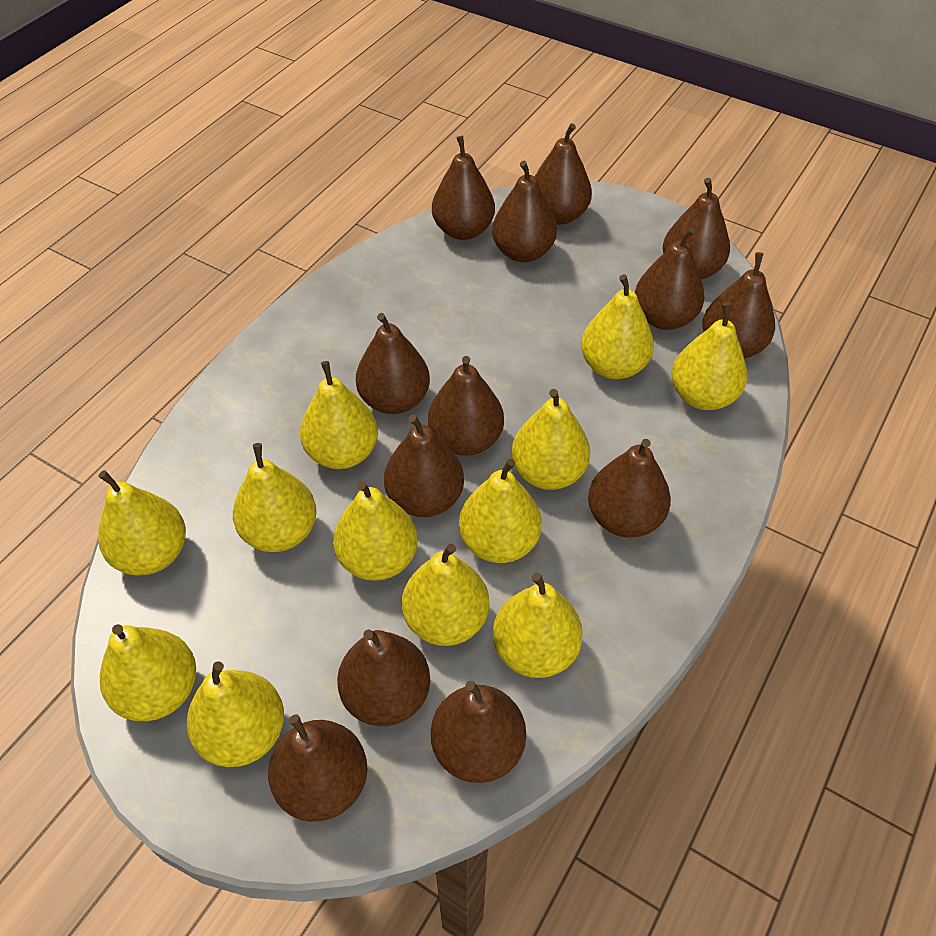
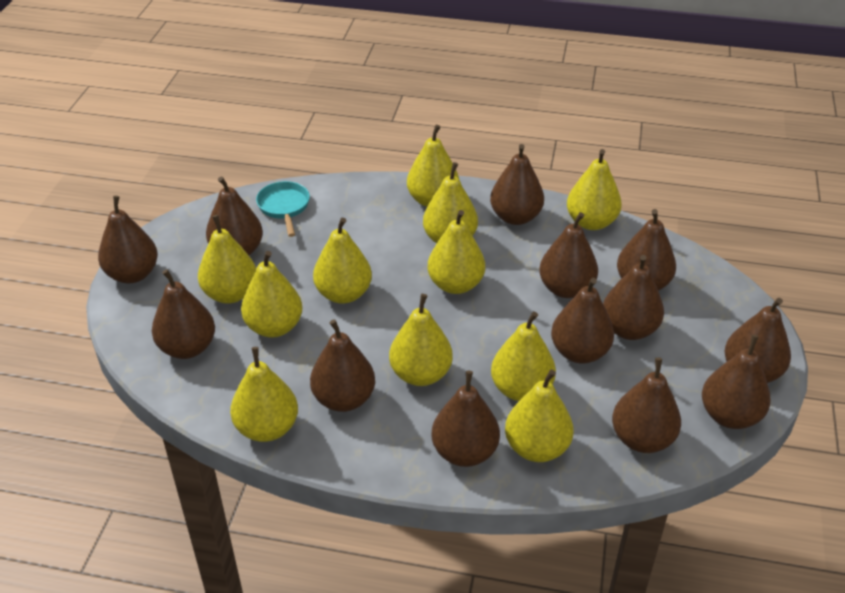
turquoise pan: 0 -> 1
yellow pear: 12 -> 11

